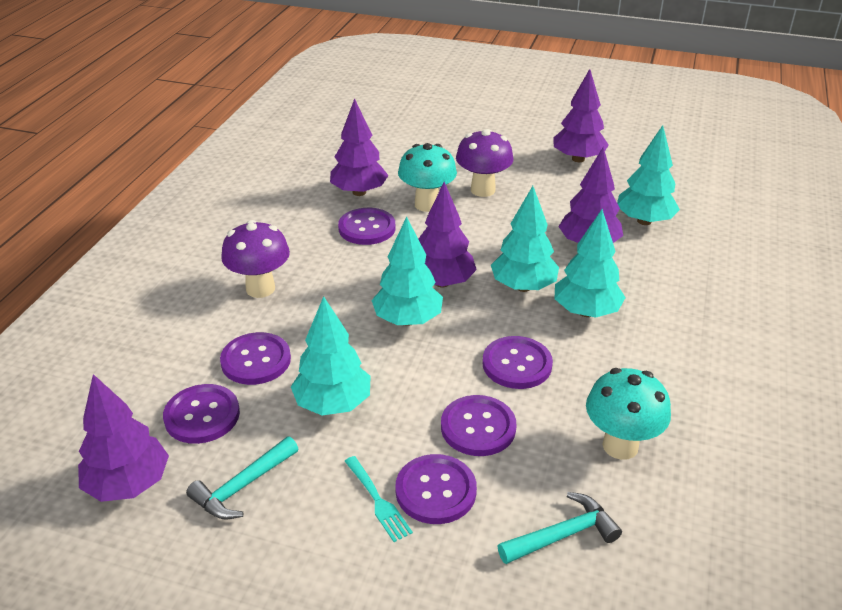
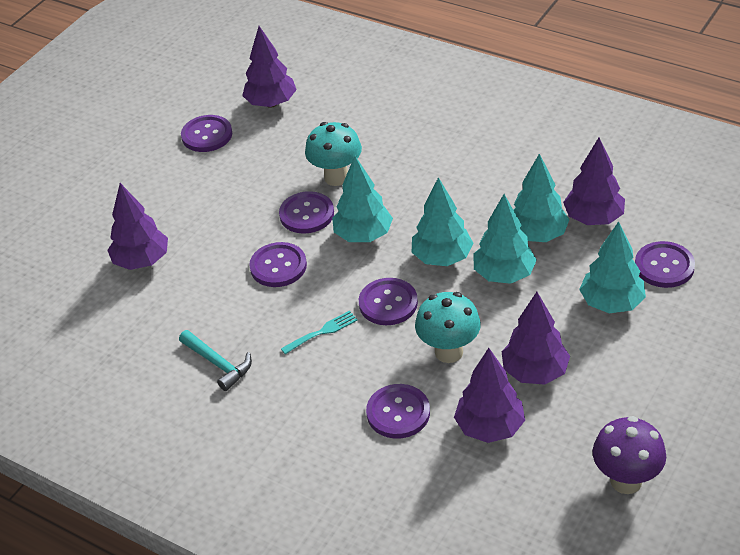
purple mushroom: 2 -> 1
turquoise hammer: 2 -> 1

